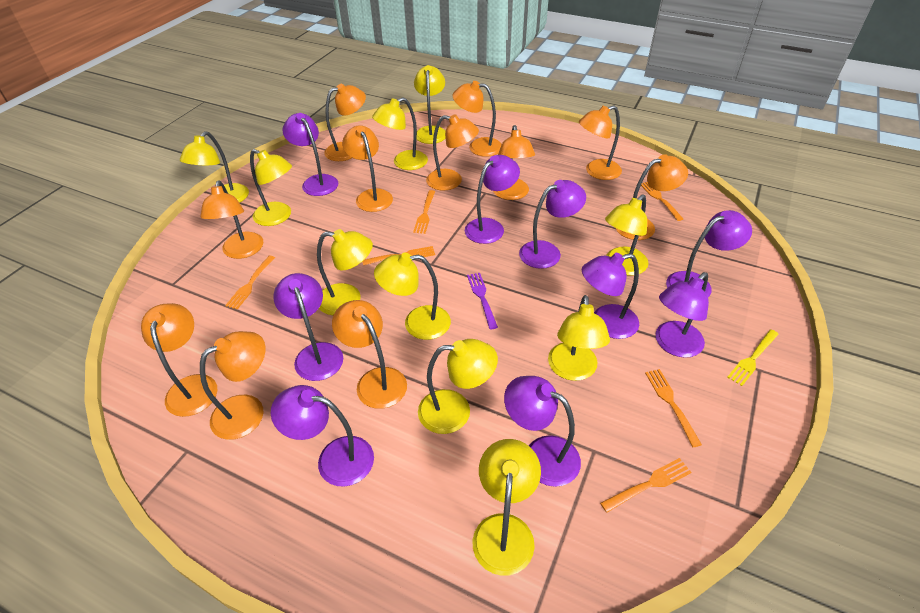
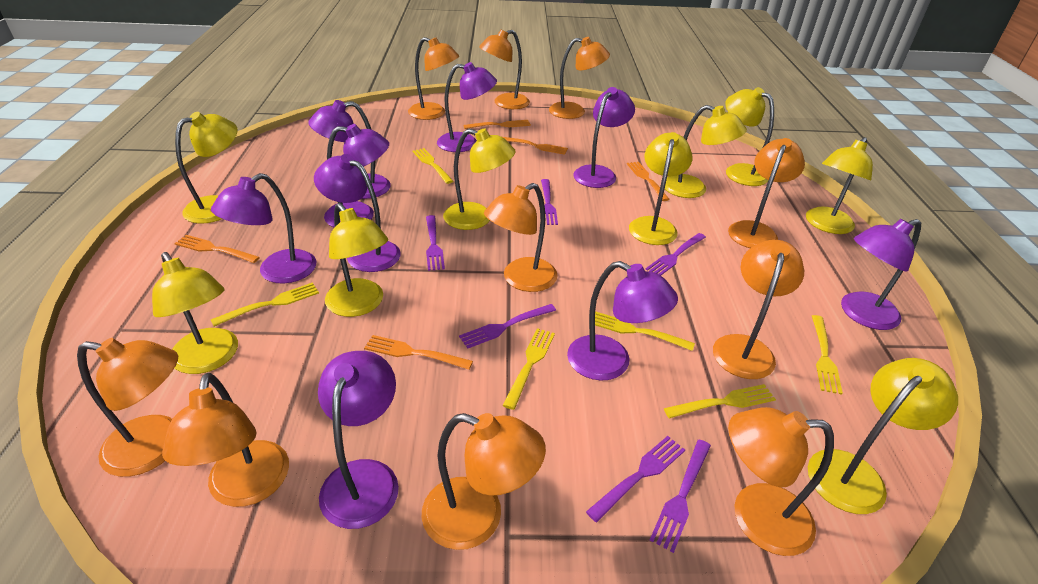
orange fork: 6 -> 5
orange lamp: 11 -> 10
purple fork: 1 -> 6
yellow fork: 1 -> 6
yellow lamp: 10 -> 9

